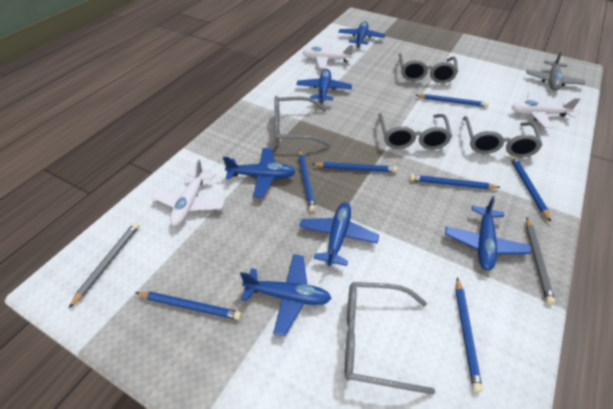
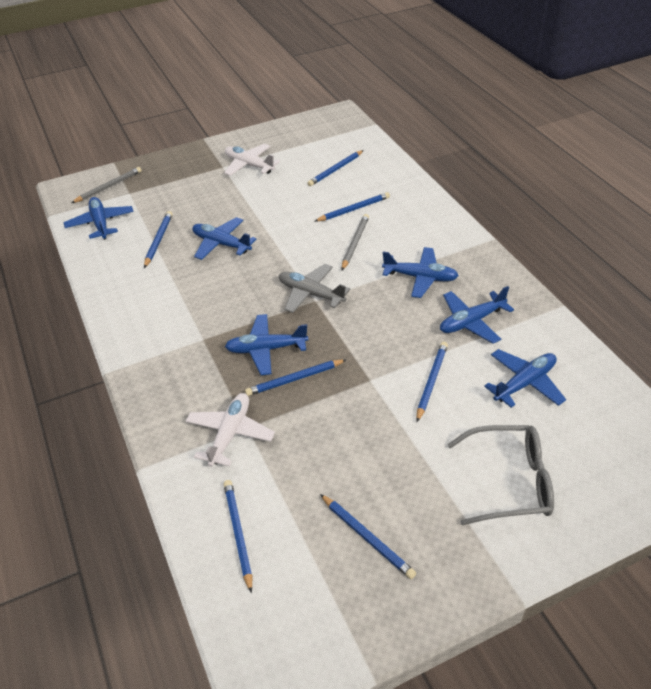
grey glasses: 5 -> 1
white plane: 3 -> 2

